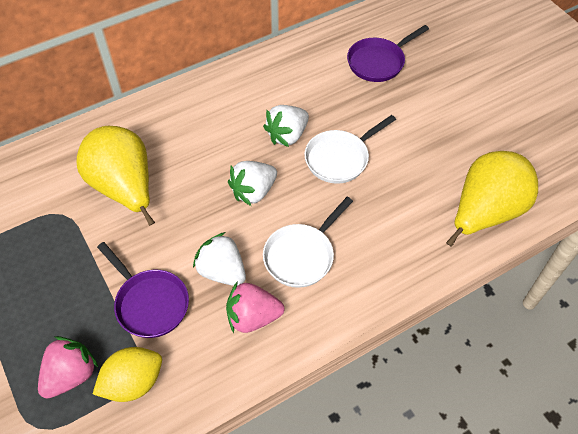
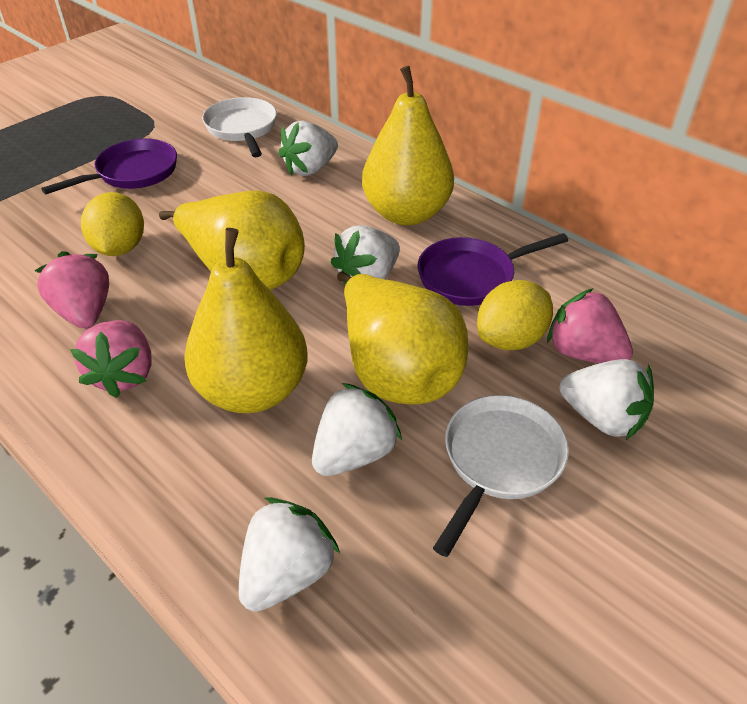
pink strawberry: 2 -> 3
white strawberry: 3 -> 5
yellow lemon: 1 -> 2
yellow pear: 2 -> 4

